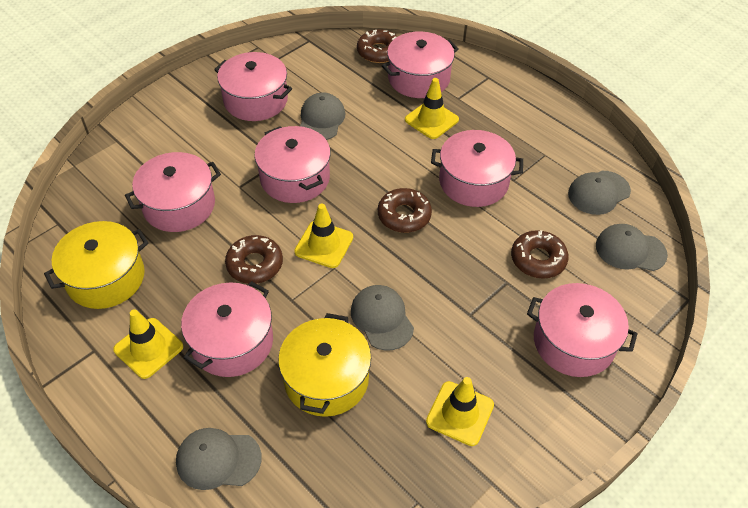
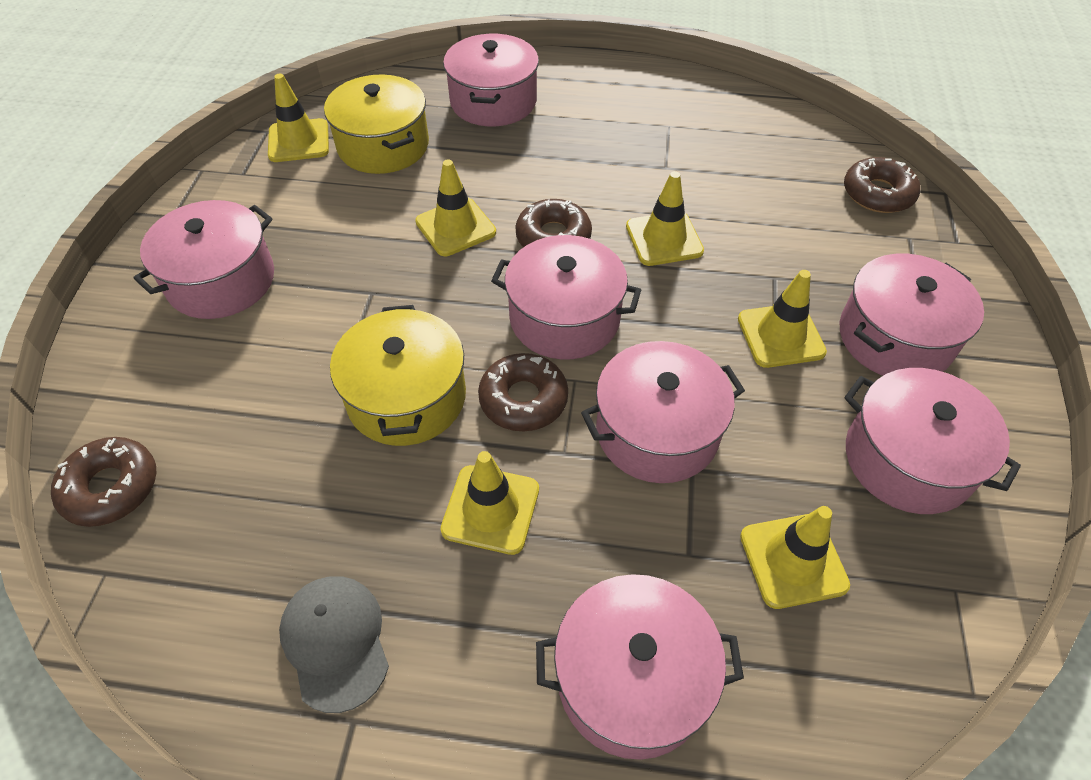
grey cap: 5 -> 1
yellow traffic cone: 4 -> 6

